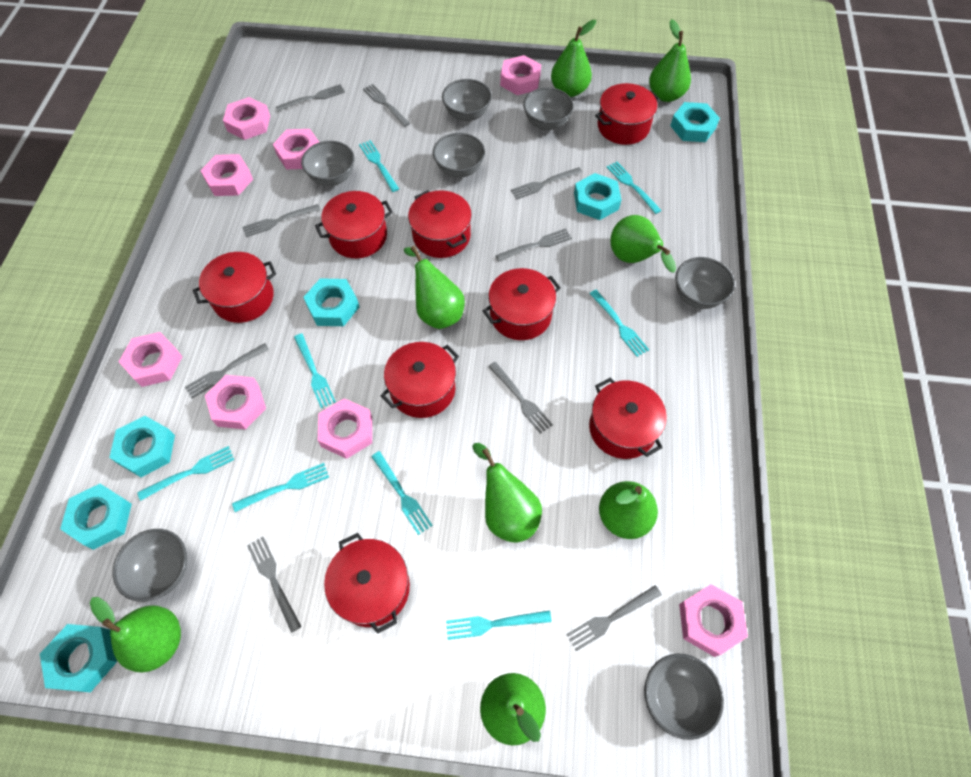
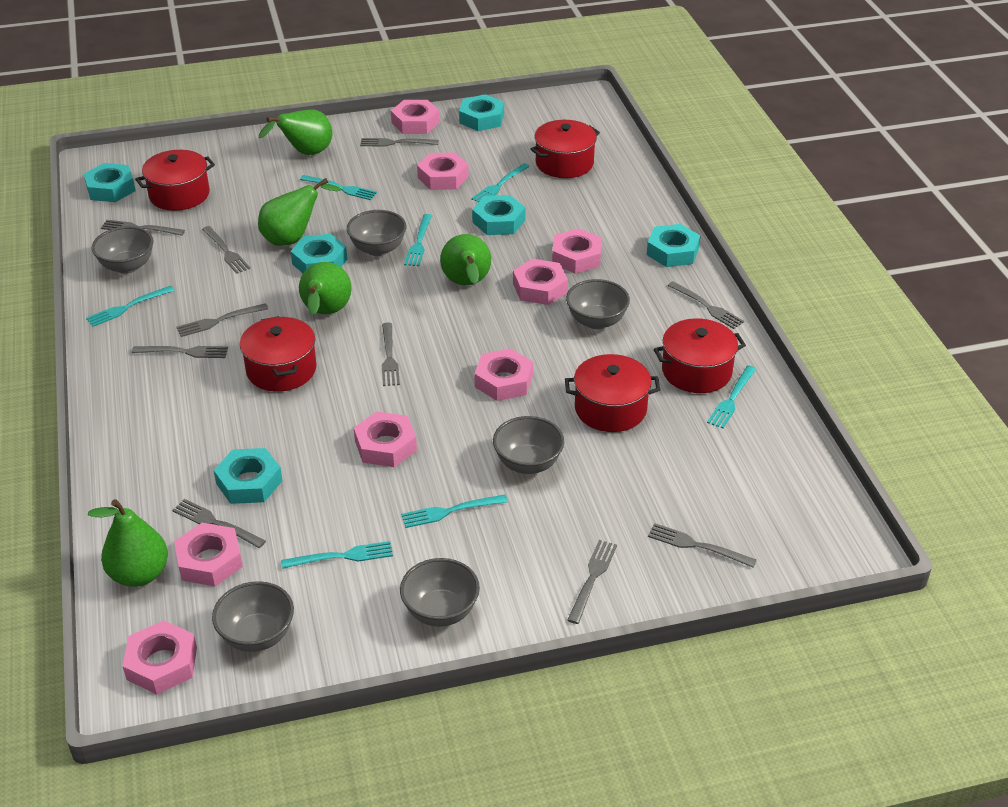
green pear: 8 -> 5
grey bowl: 7 -> 6
grey fork: 9 -> 10
red pot: 8 -> 5
turquoise fork: 8 -> 7

